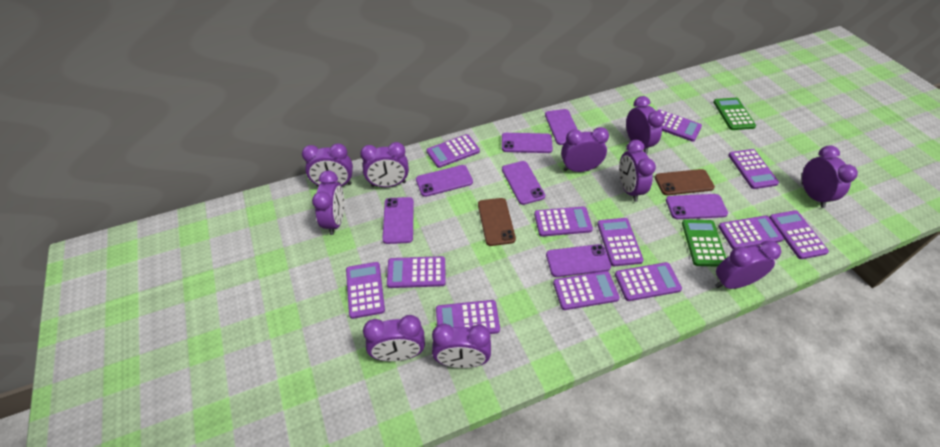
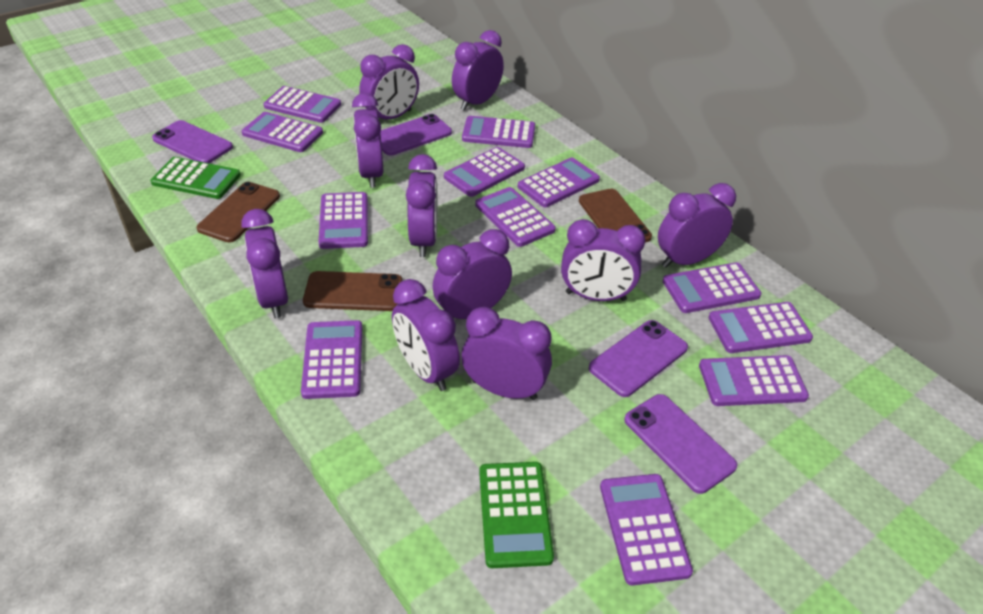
brown phone: 2 -> 3
purple phone: 7 -> 4

